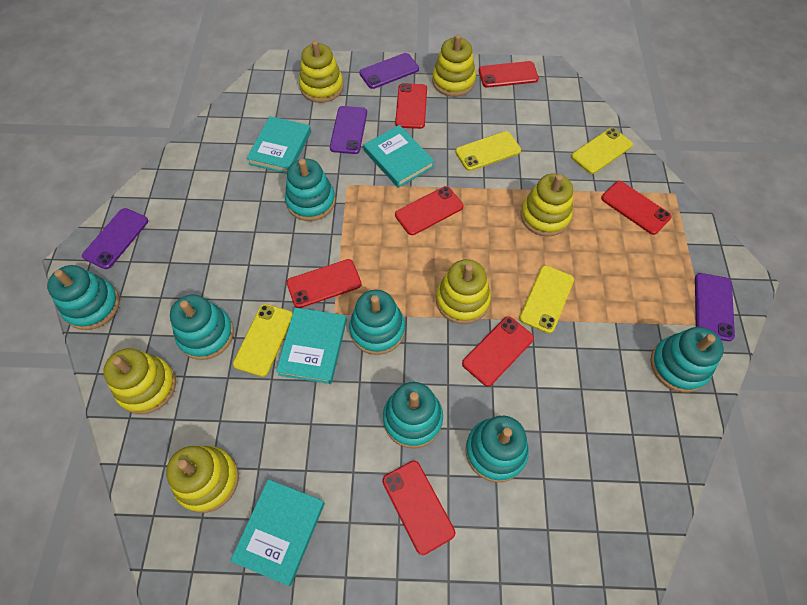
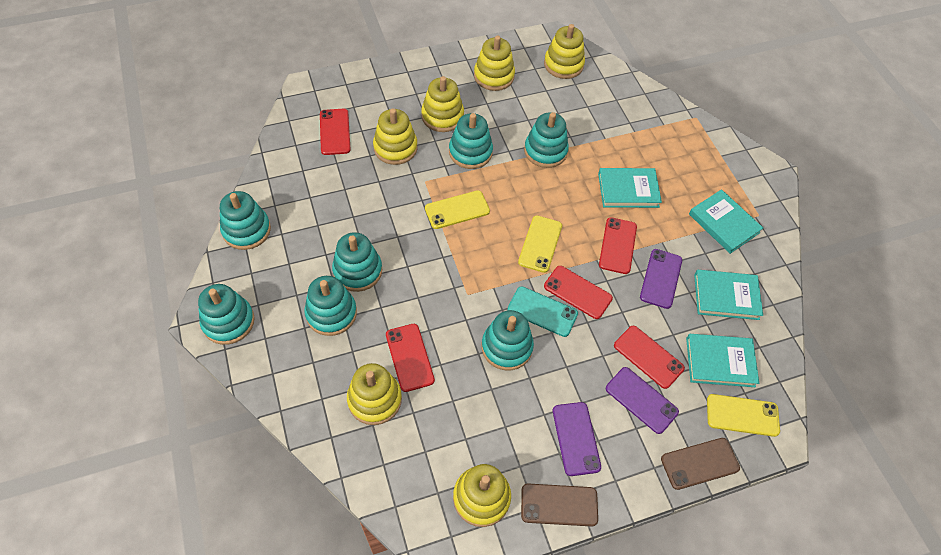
brown phone: 0 -> 2
purple phone: 4 -> 3
red phone: 7 -> 5
turquoise phone: 0 -> 1
yellow phone: 4 -> 3

